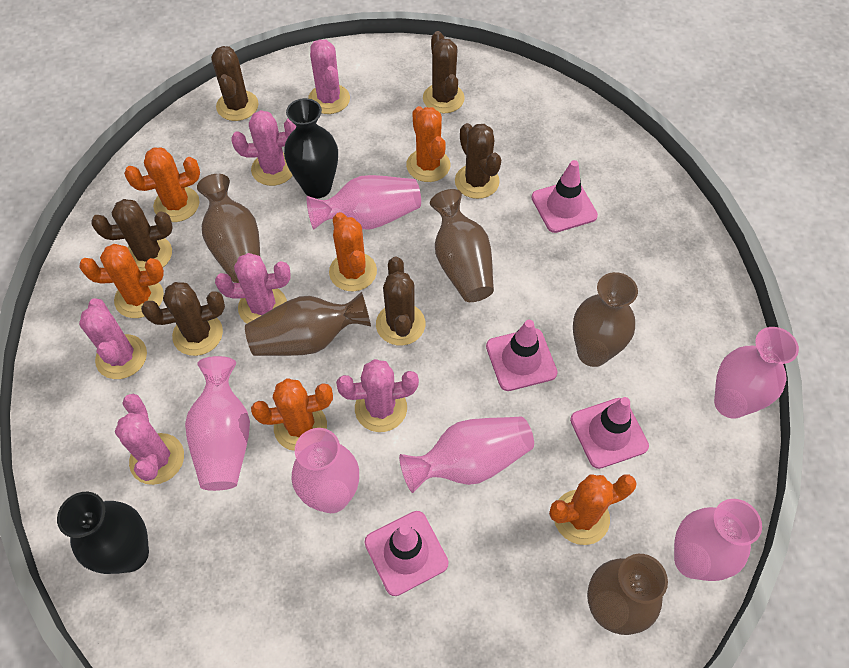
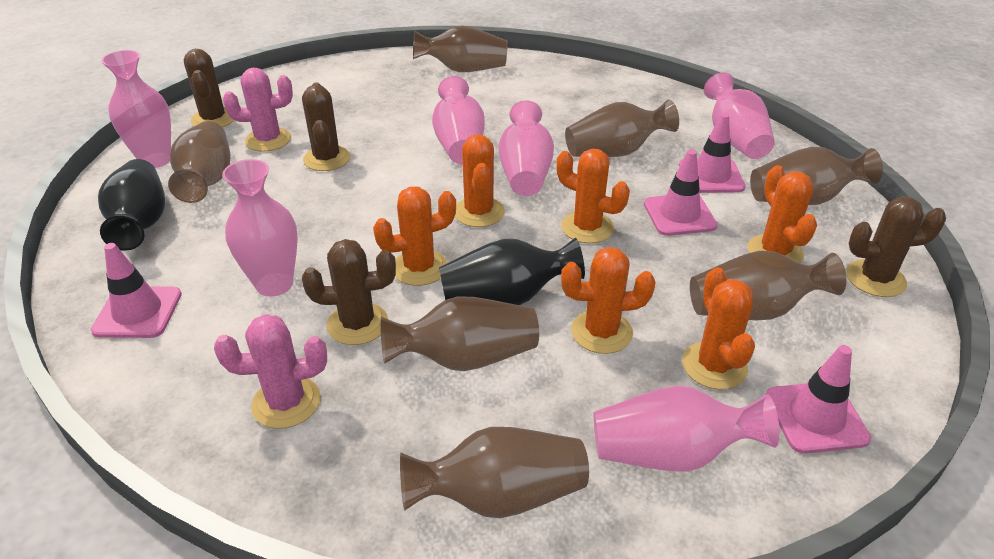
brown cactus: 6 -> 4
brown vase: 5 -> 7
pink cactus: 6 -> 2

